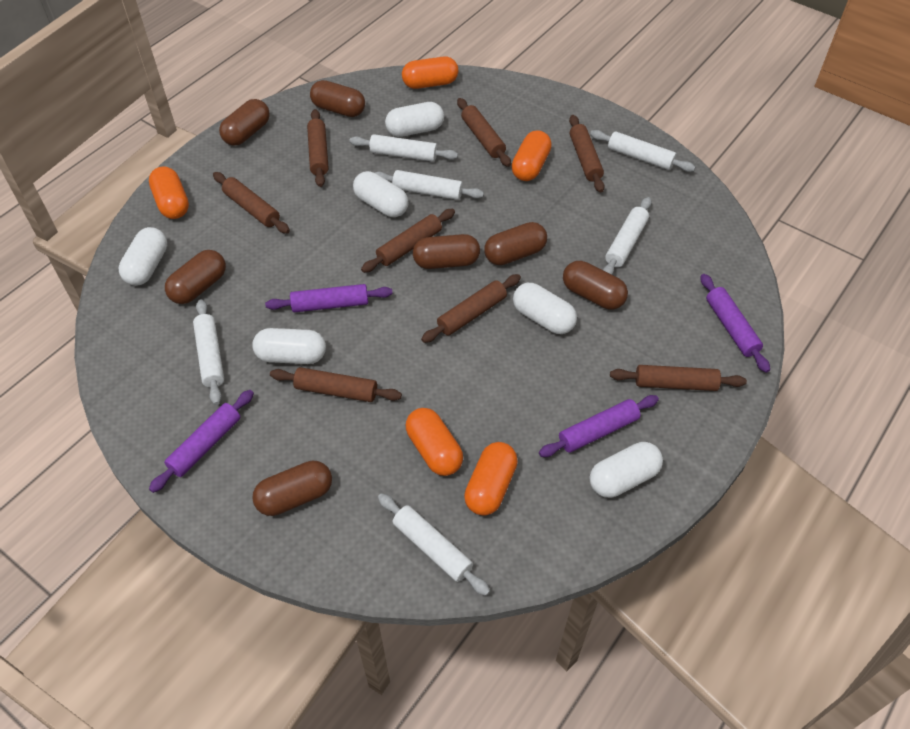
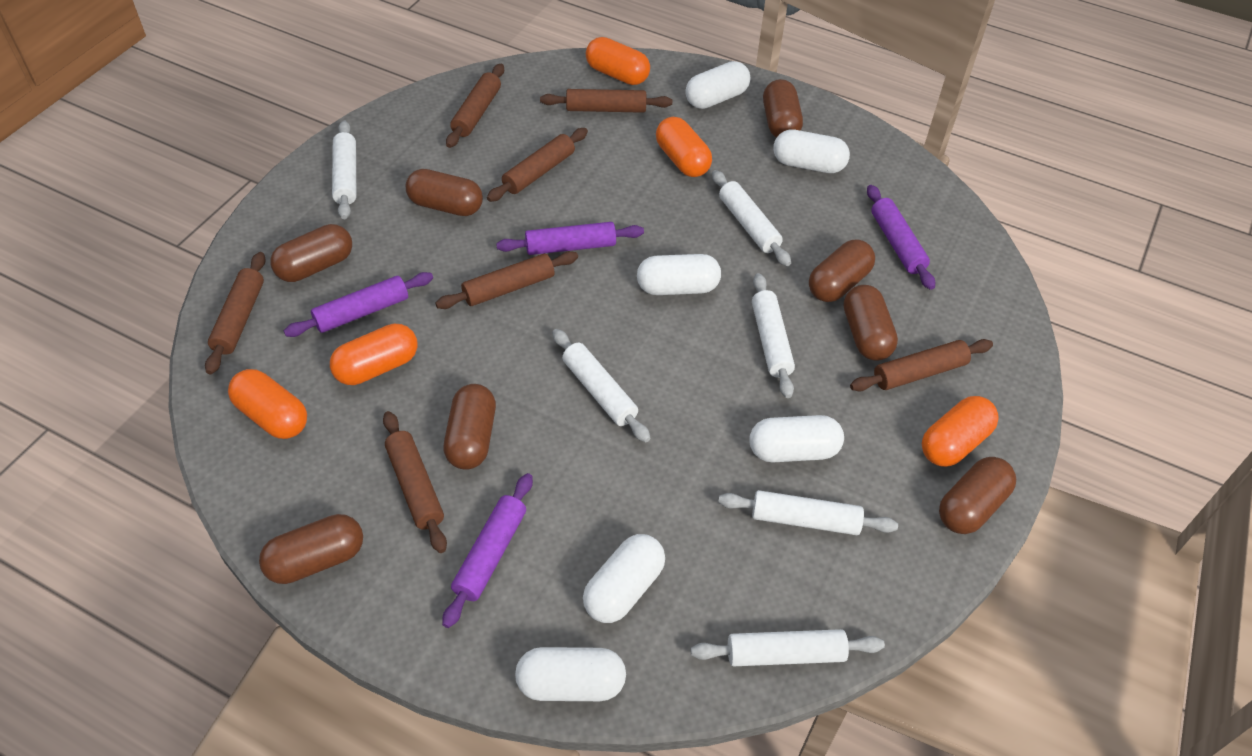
brown capsule: 7 -> 8
brown rolling pin: 8 -> 7

